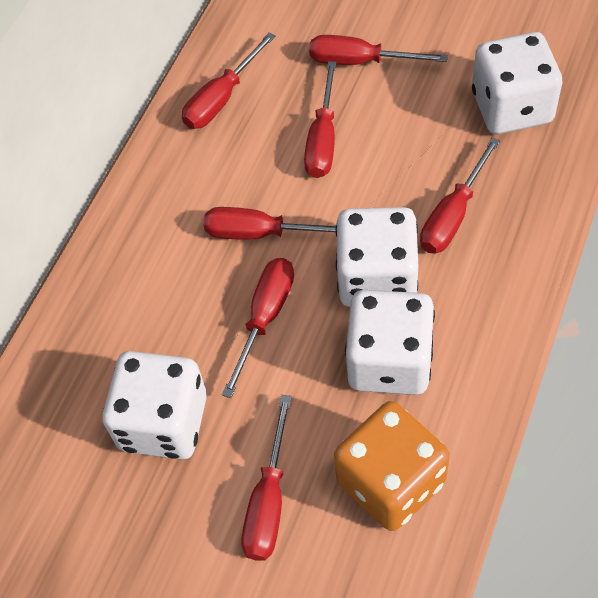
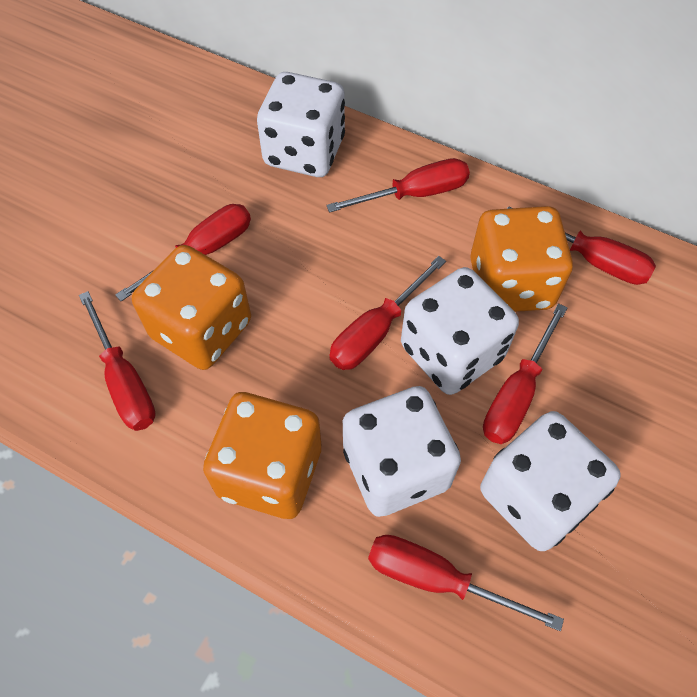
orange dice: 1 -> 3

